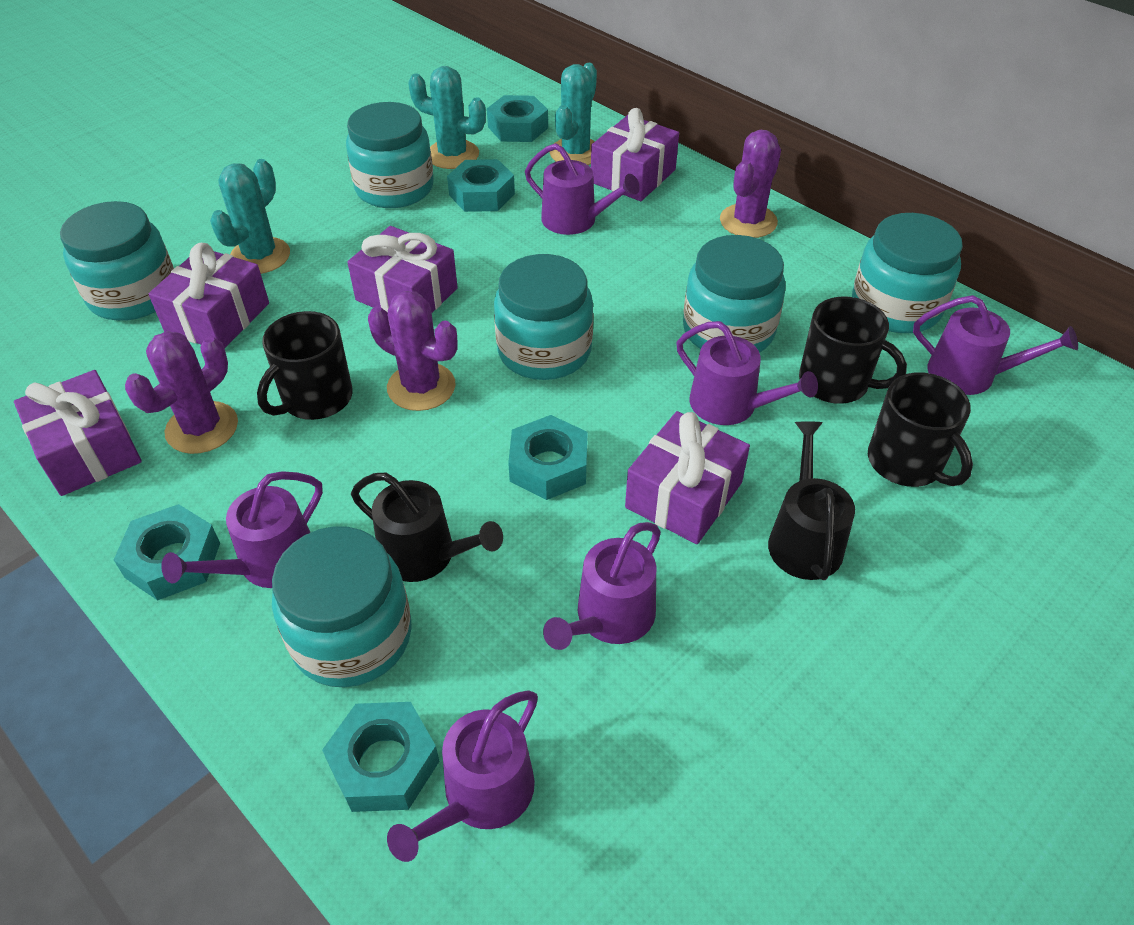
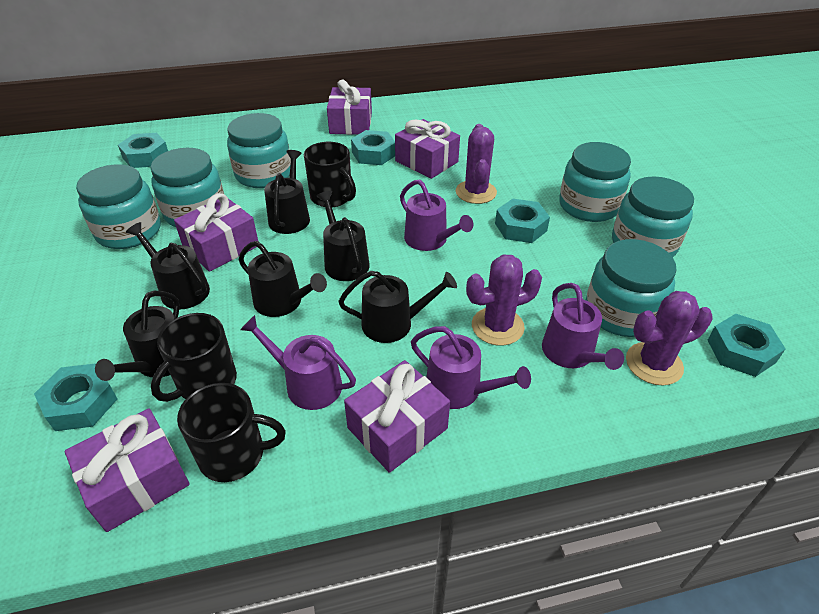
black watering can: 2 -> 6
purple watering can: 6 -> 4
turquoise cactus: 3 -> 0

